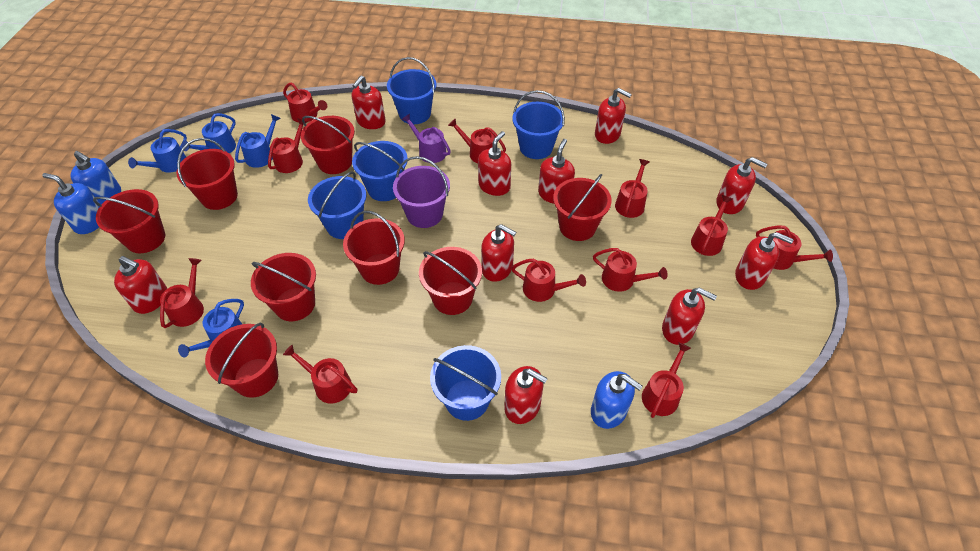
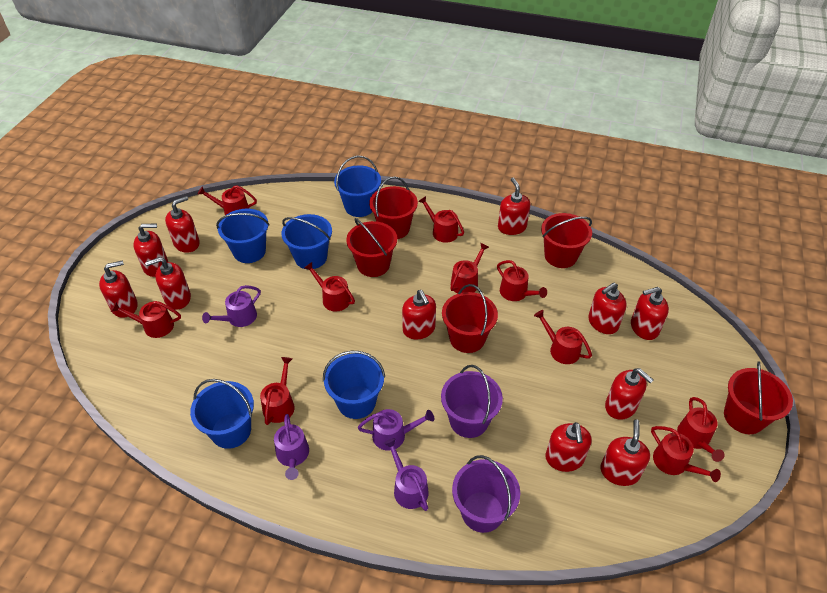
blue soap dispenser: 3 -> 0
blue watering can: 4 -> 0
purple bucket: 1 -> 2
purple watering can: 1 -> 4
red bucket: 8 -> 5
red soap dispenser: 10 -> 11
red watering can: 11 -> 10

